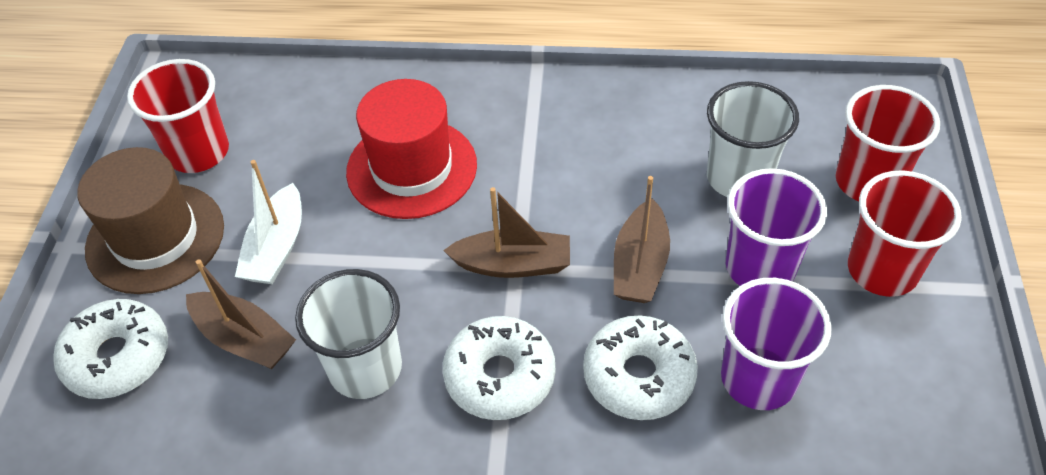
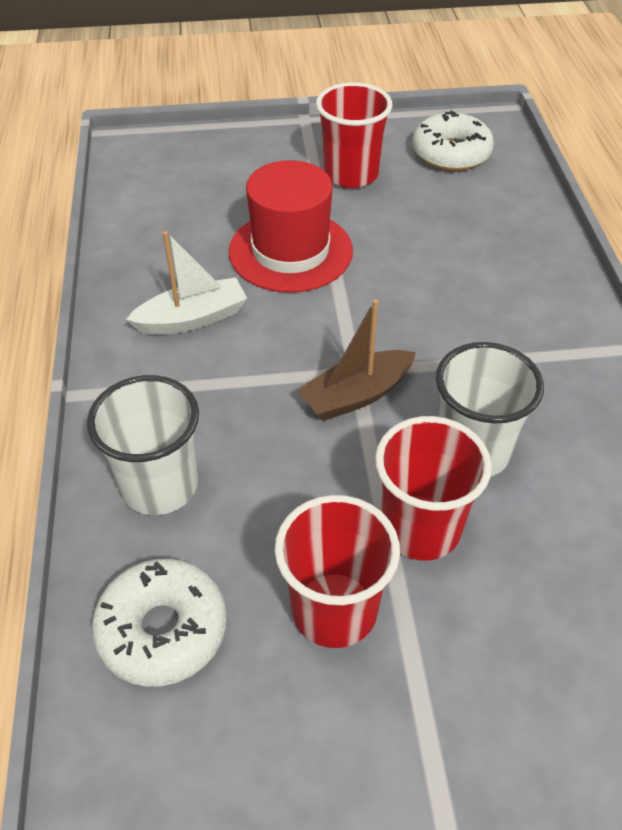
brown boat: 3 -> 1
brown hat: 1 -> 0
purple cup: 2 -> 0
white donut: 3 -> 2

